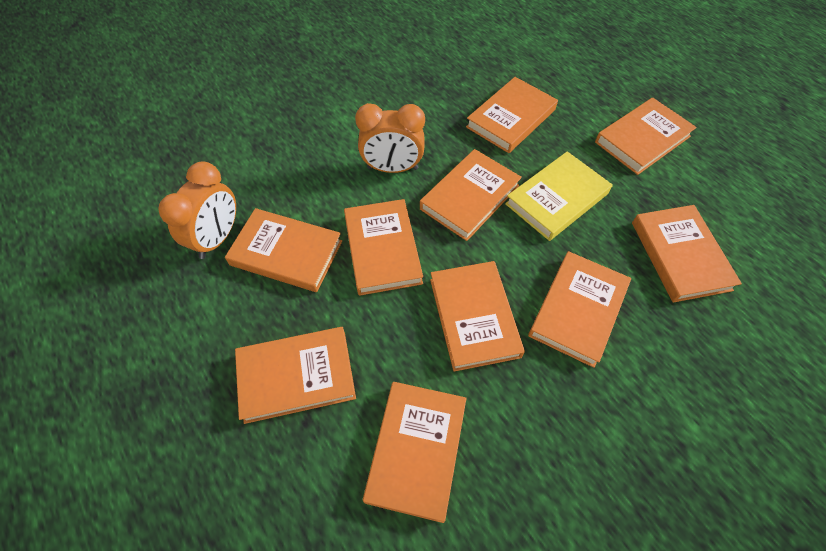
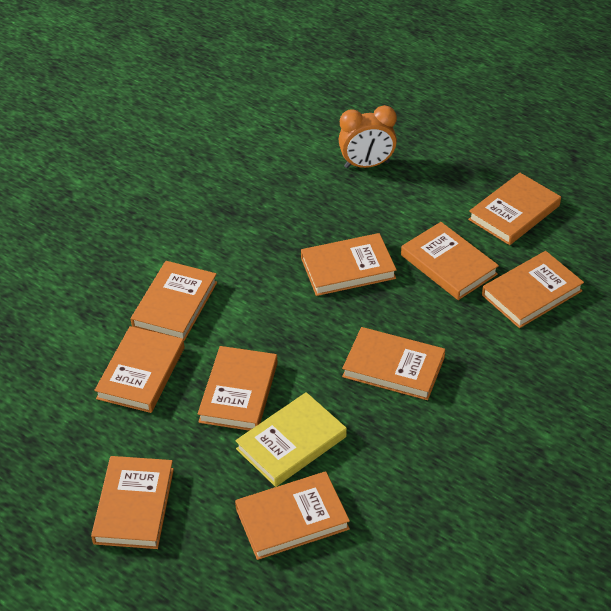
orange clock: 2 -> 1

